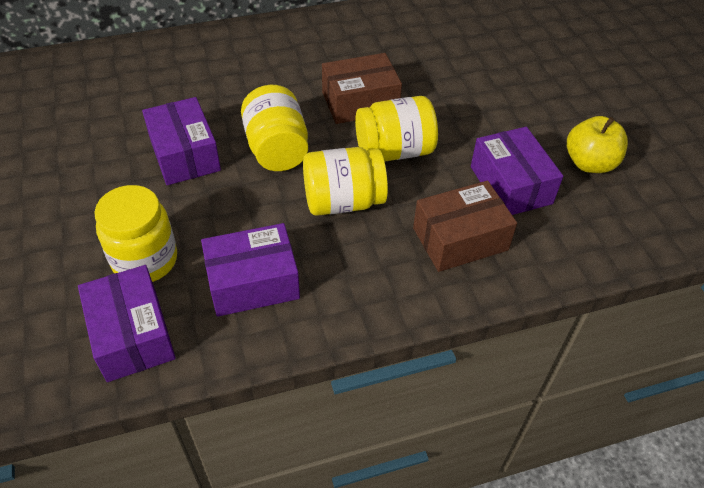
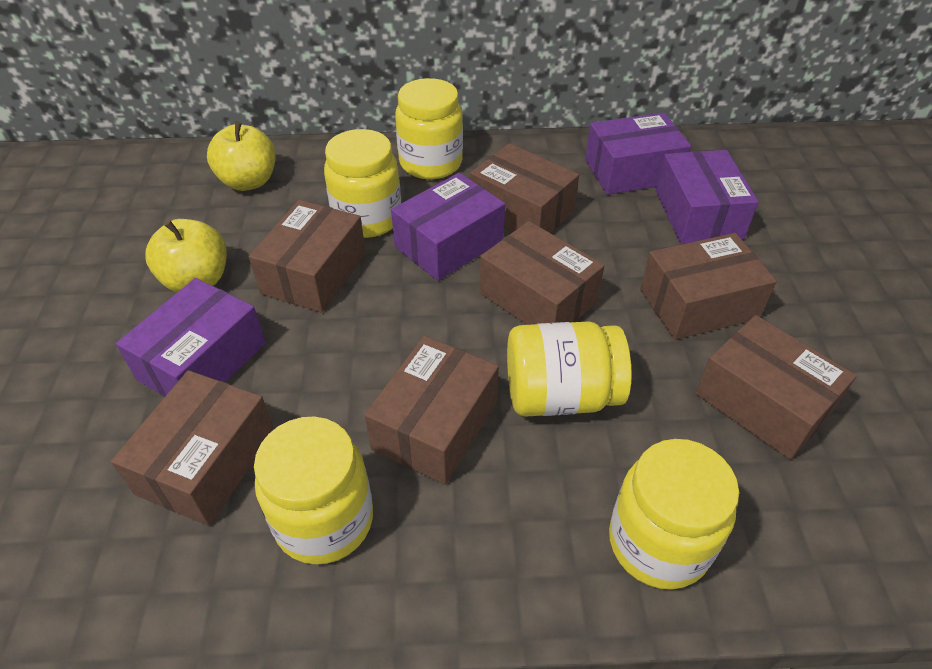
brown box: 2 -> 7
yellow apple: 1 -> 2
yellow jar: 4 -> 5

